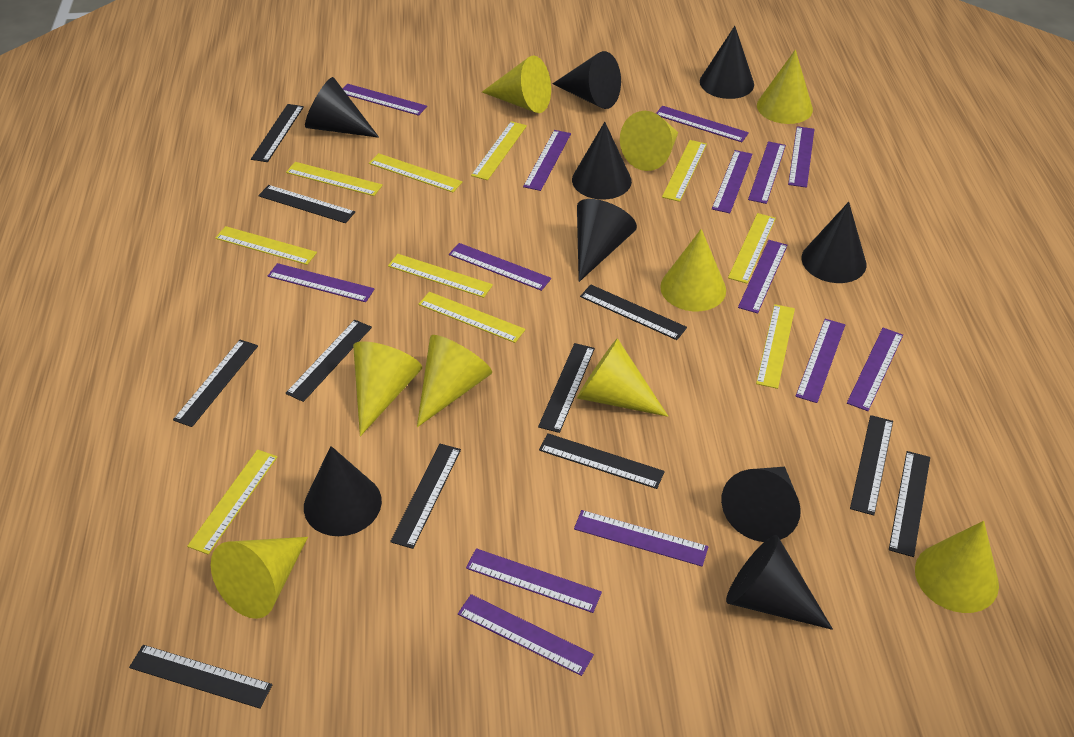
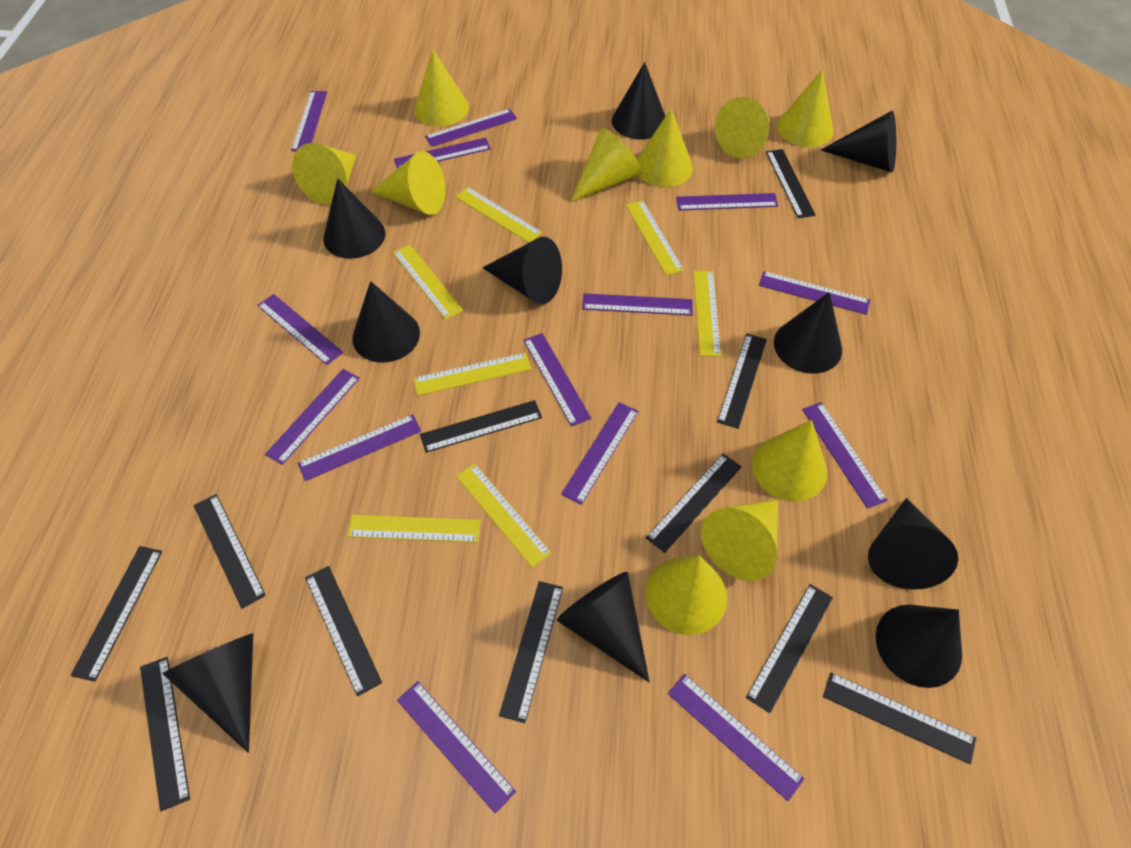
black cone: 9 -> 10
yellow cone: 9 -> 10
yellow ruler: 10 -> 7

